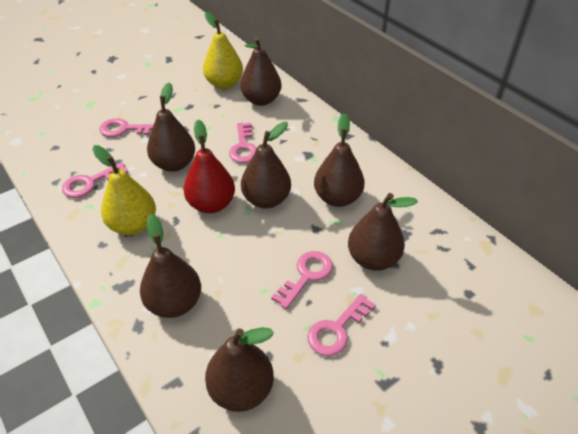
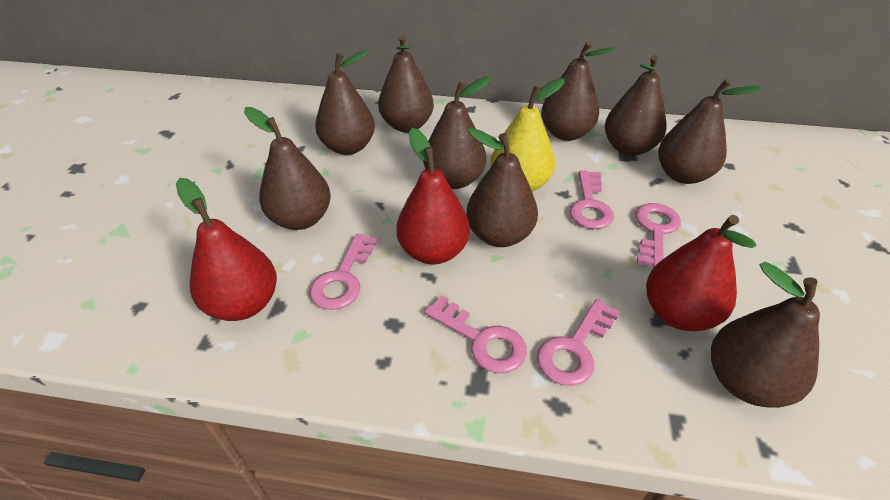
brown pear: 7 -> 9
red pear: 1 -> 3
yellow pear: 2 -> 1

